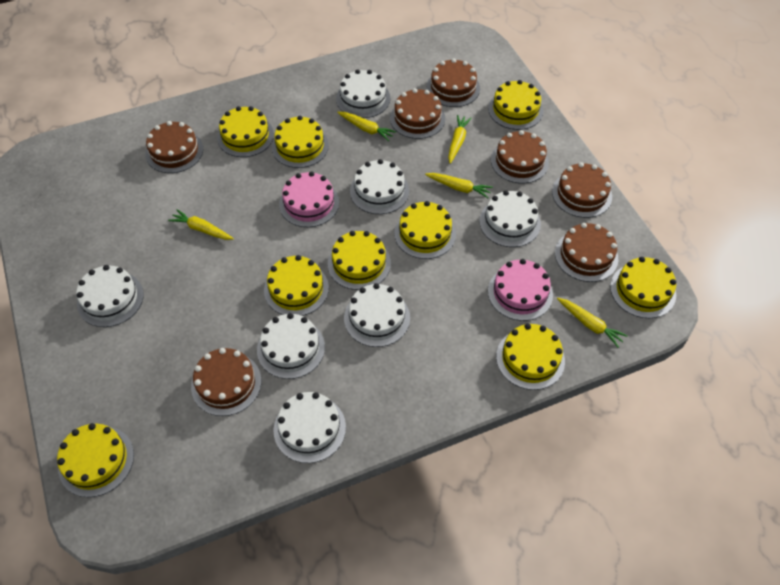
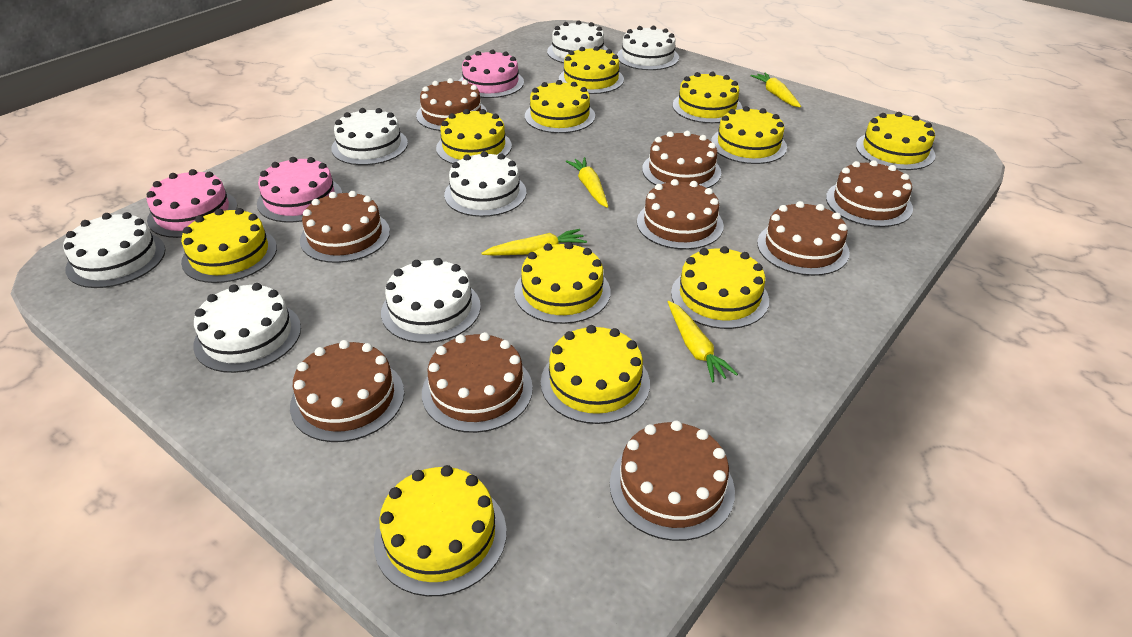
brown cake: 7 -> 9
pink cake: 2 -> 3
yellow cake: 9 -> 11
yellow carrot: 5 -> 4

